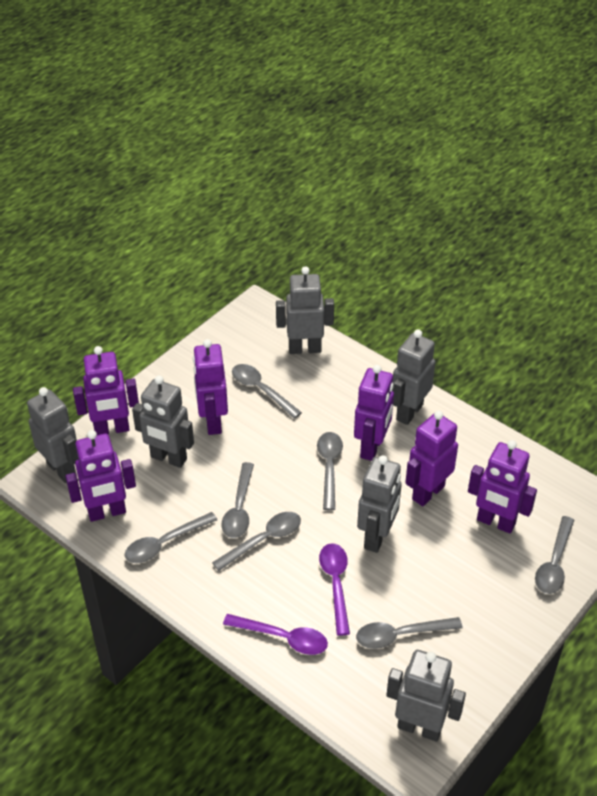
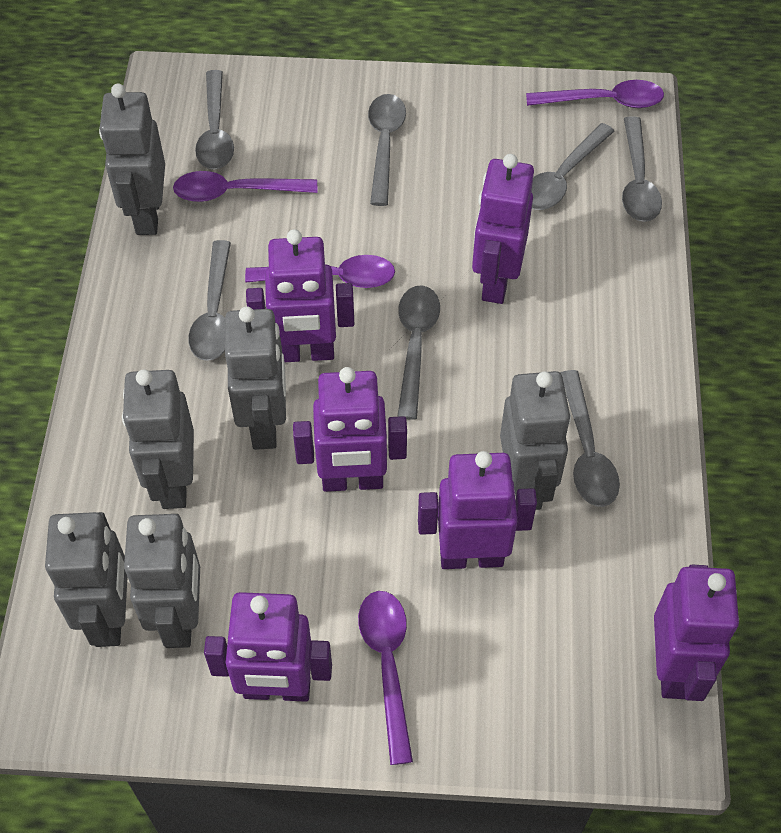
purple spoon: 2 -> 4

